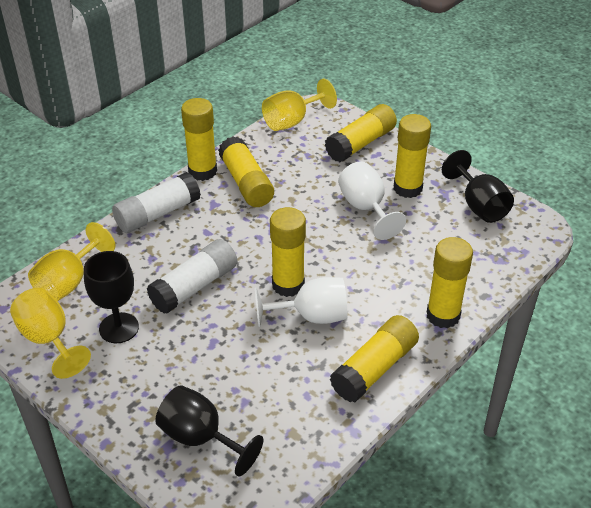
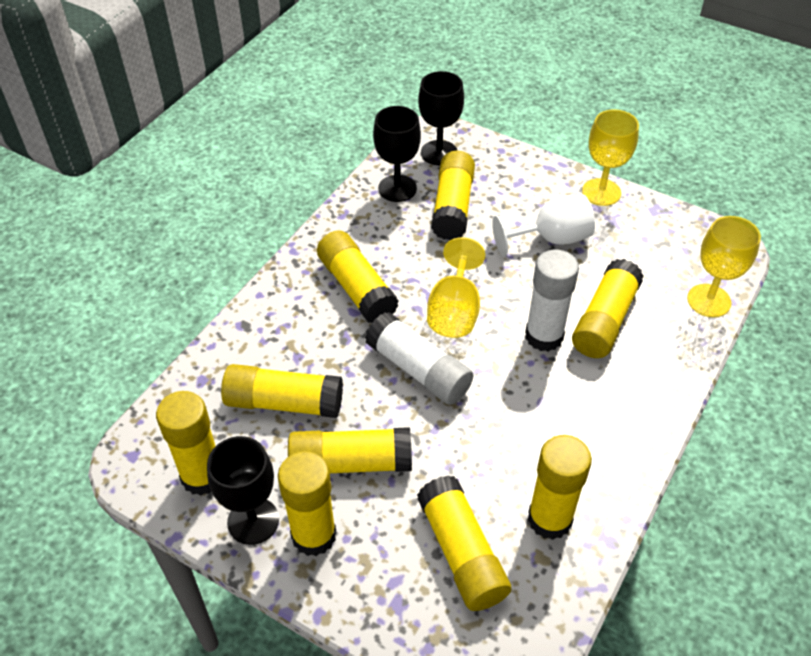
white goblet: 2 -> 1
yellow glue stick: 7 -> 9

